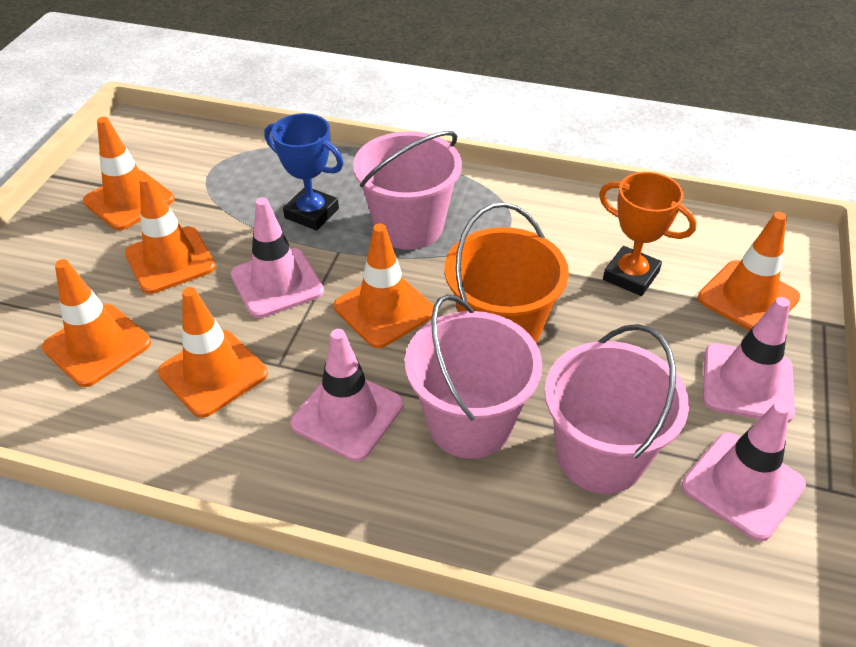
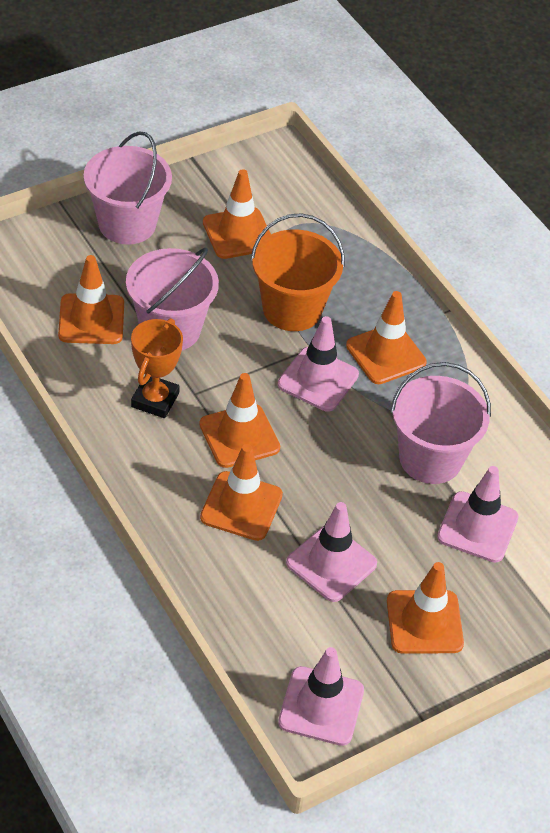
blue trophy: 1 -> 0

